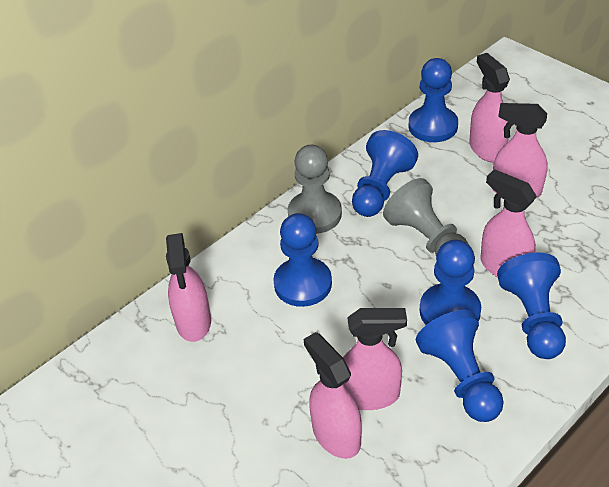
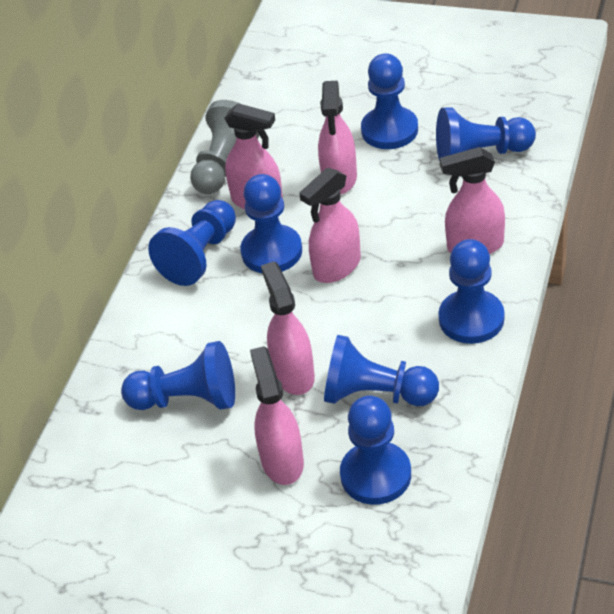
blue pawn: 6 -> 8
grey pawn: 2 -> 1

